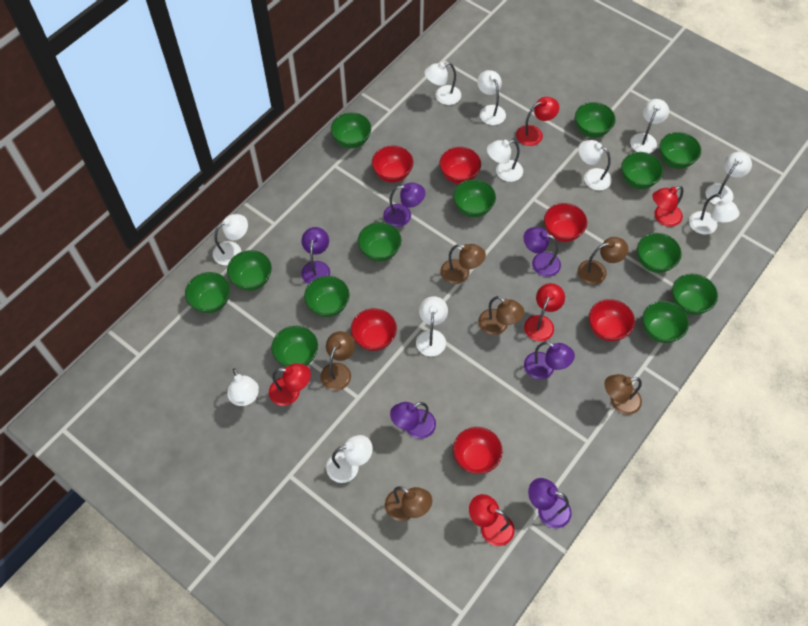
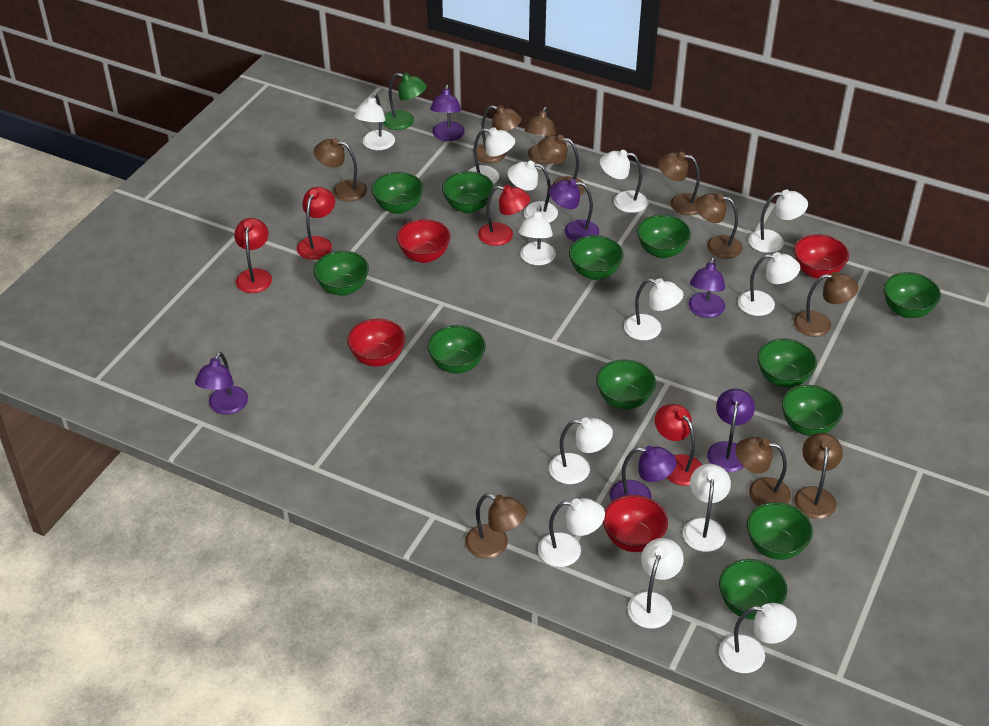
brown lamp: 6 -> 10
green bowl: 13 -> 12
green lamp: 0 -> 1
red bowl: 6 -> 4
red lamp: 5 -> 4
white lamp: 11 -> 13

